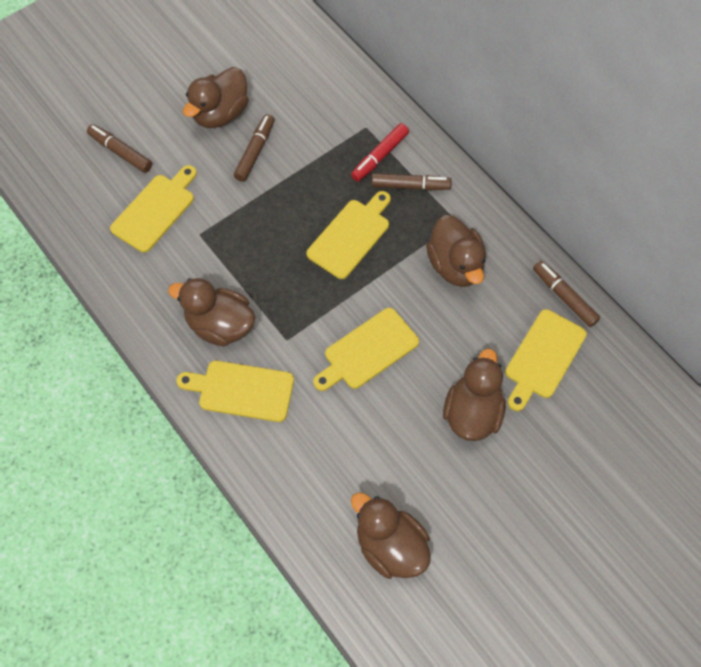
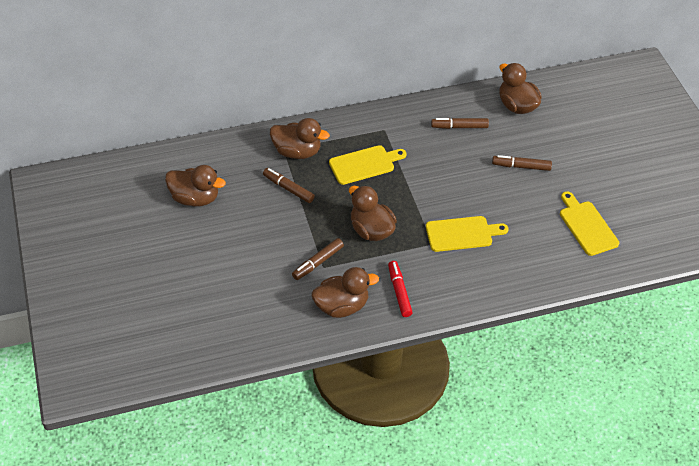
yellow cutting board: 5 -> 3

